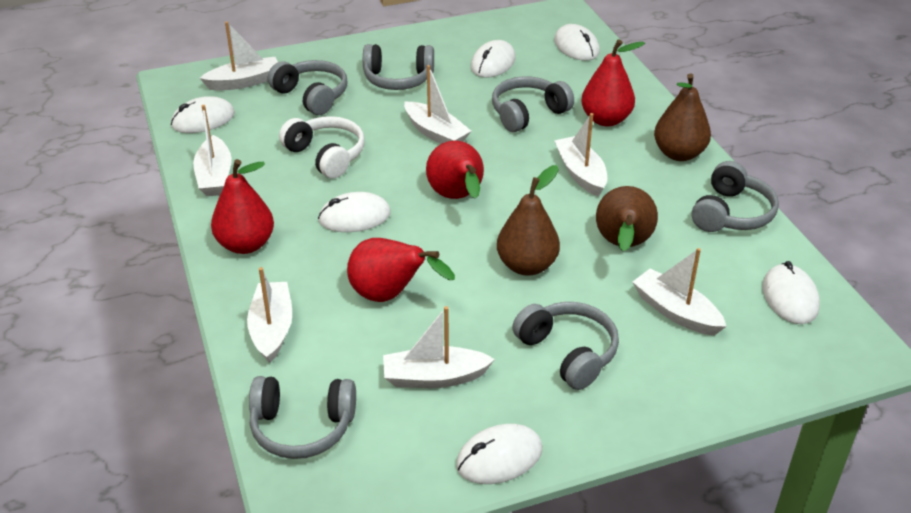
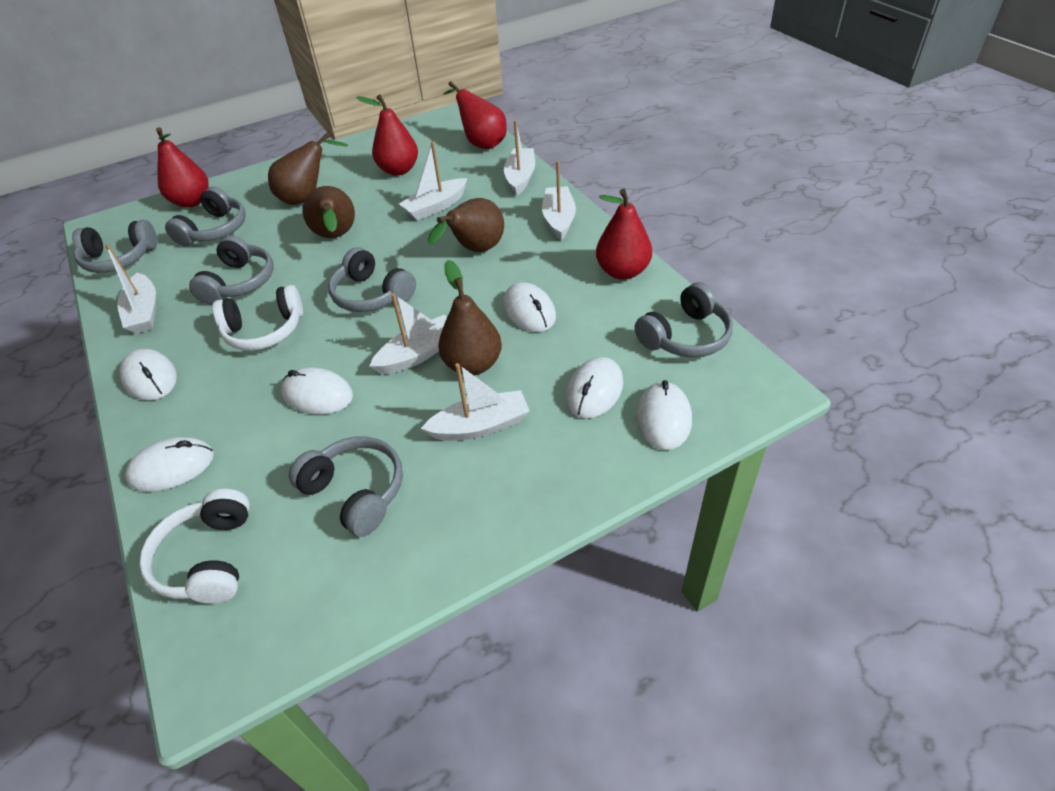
brown pear: 3 -> 4
white boat: 7 -> 6
white headphones: 1 -> 2

